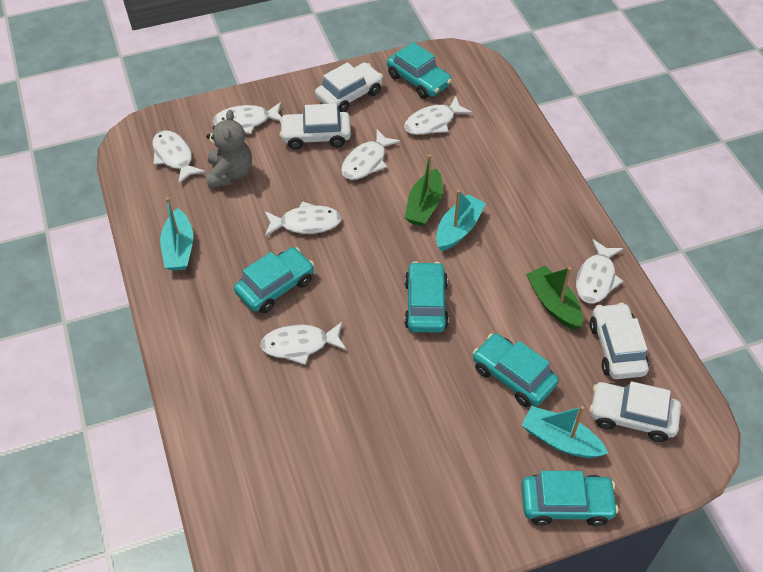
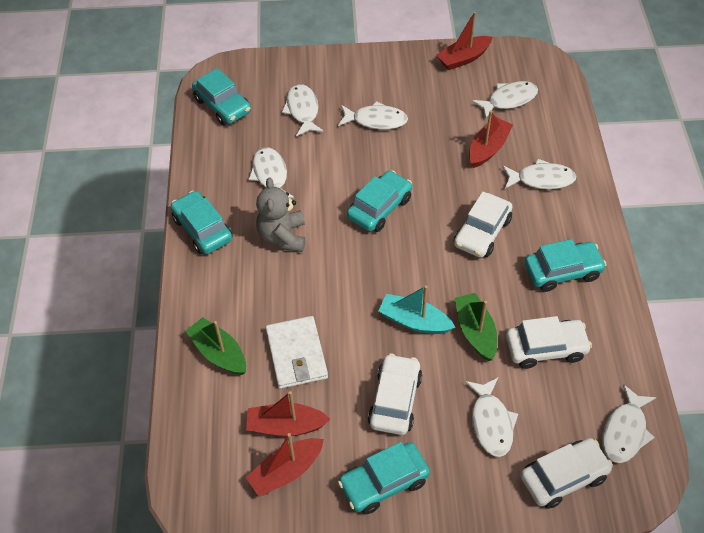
red boat: 0 -> 4
turquoise boat: 3 -> 1
white wallet: 0 -> 1

